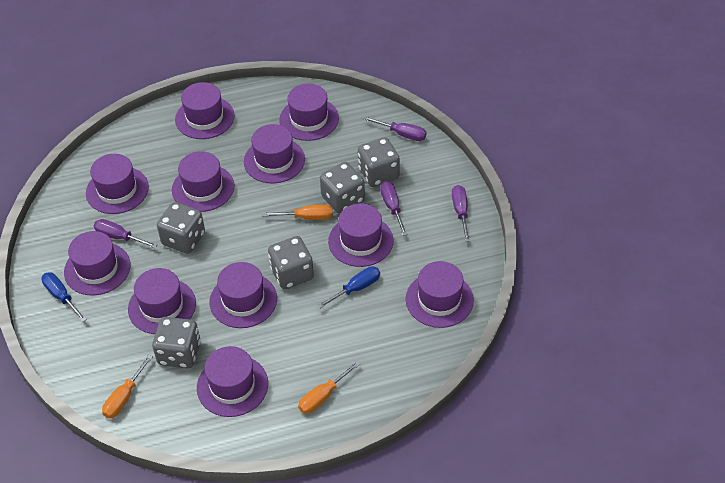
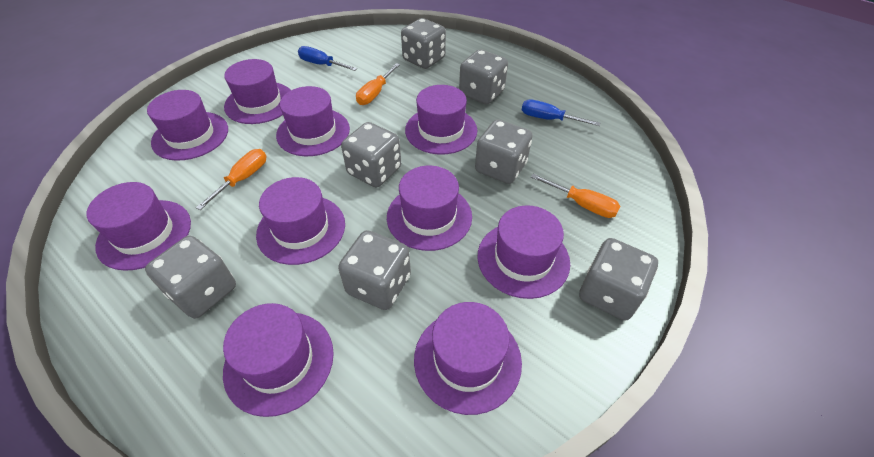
grey dice: 5 -> 7
purple hat: 11 -> 10
purple screwdriver: 4 -> 0

